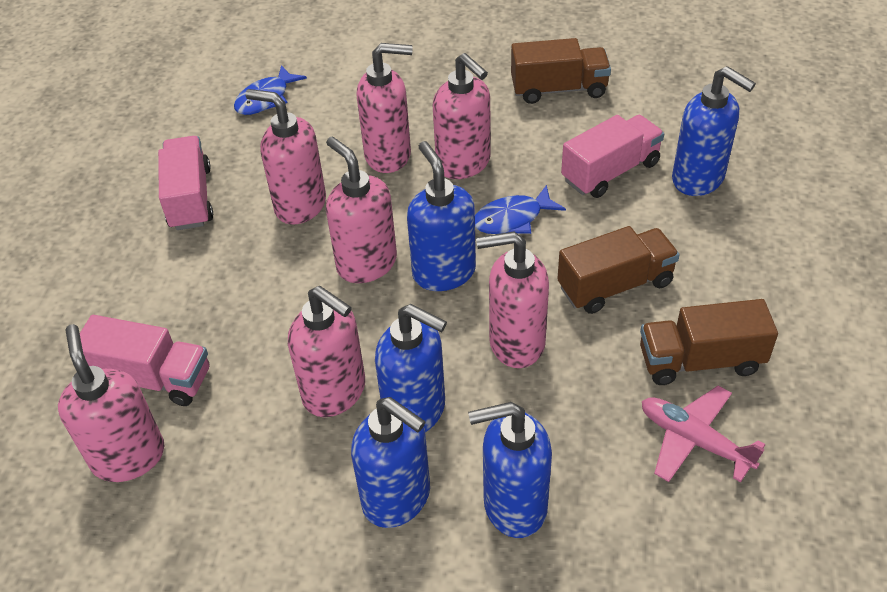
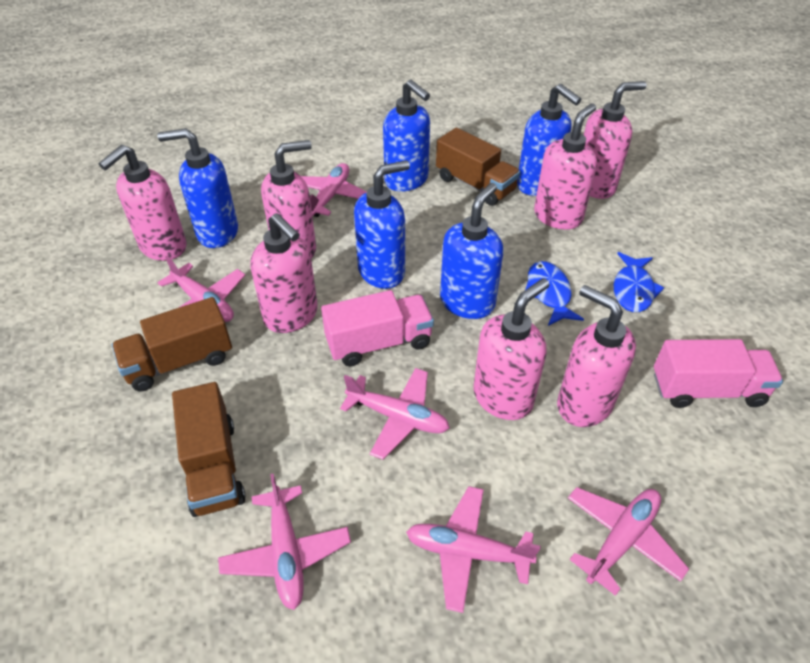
pink plane: 1 -> 6
pink truck: 3 -> 2

